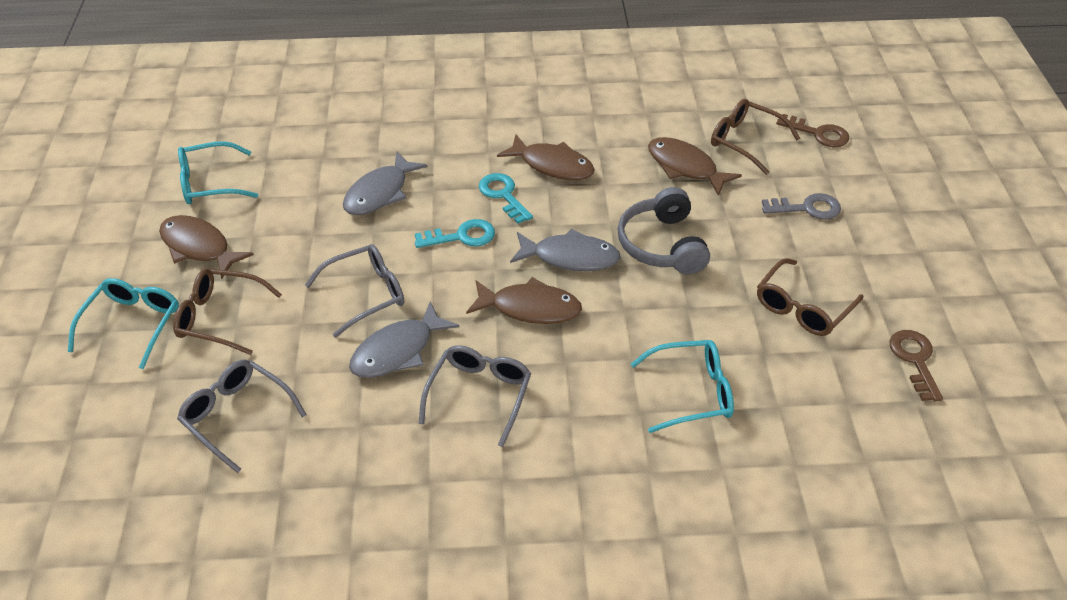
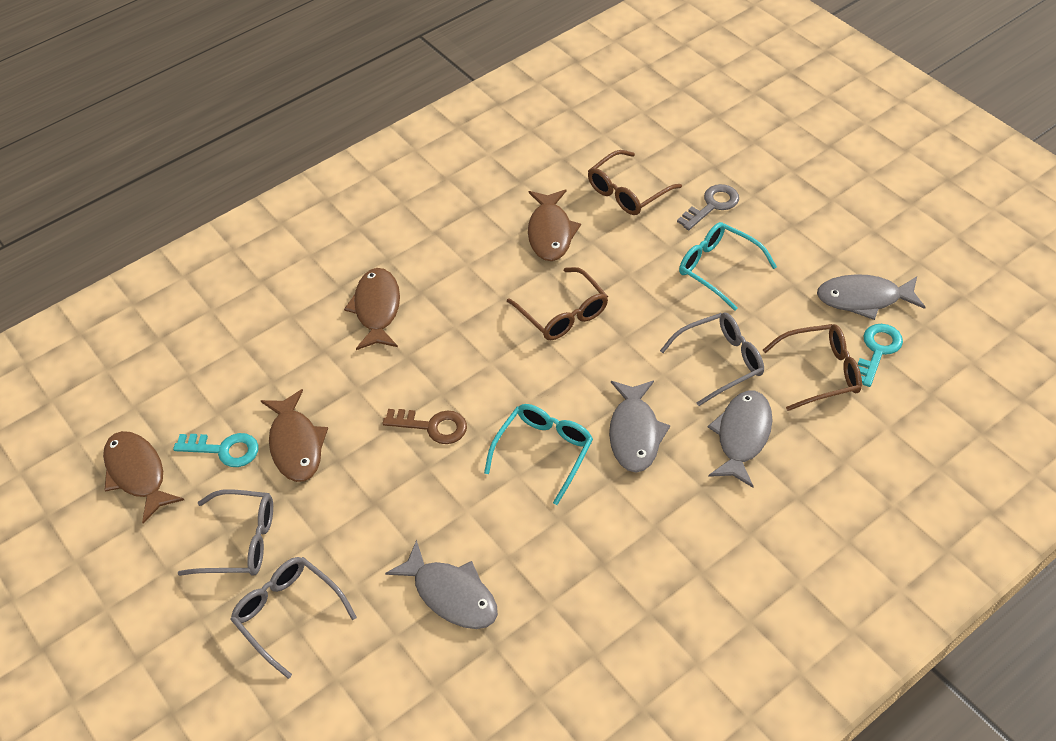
brown key: 2 -> 1
grey fish: 3 -> 4
grey headphones: 1 -> 0
turquoise glasses: 3 -> 2

